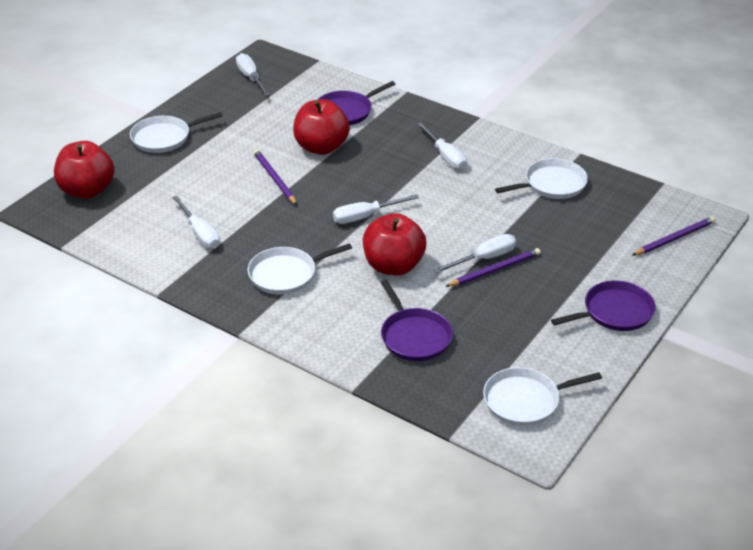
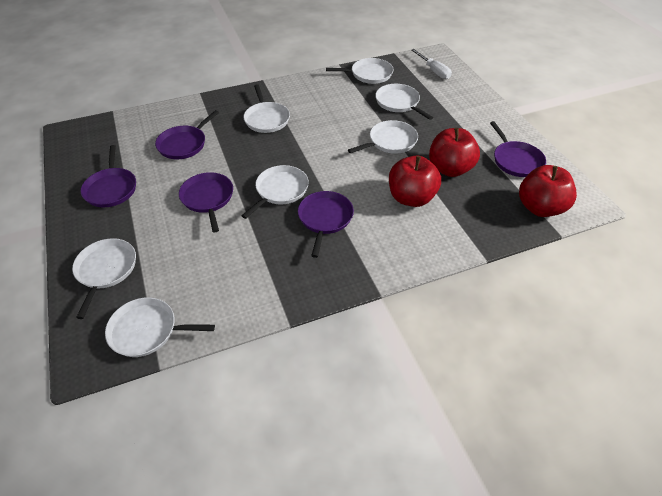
purple pan: 3 -> 5
purple pencil: 3 -> 0
white pan: 4 -> 7
white screwdriver: 5 -> 1

